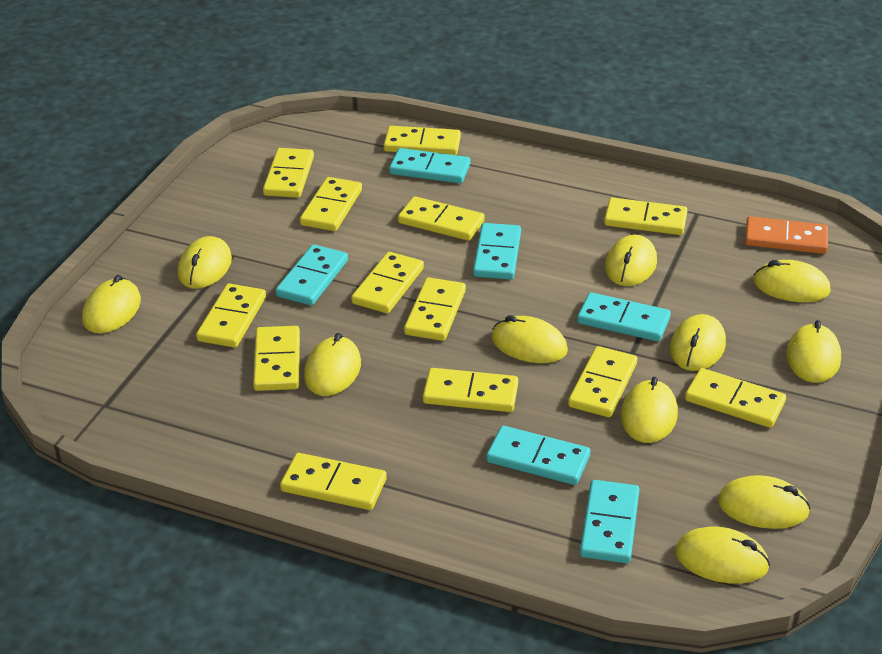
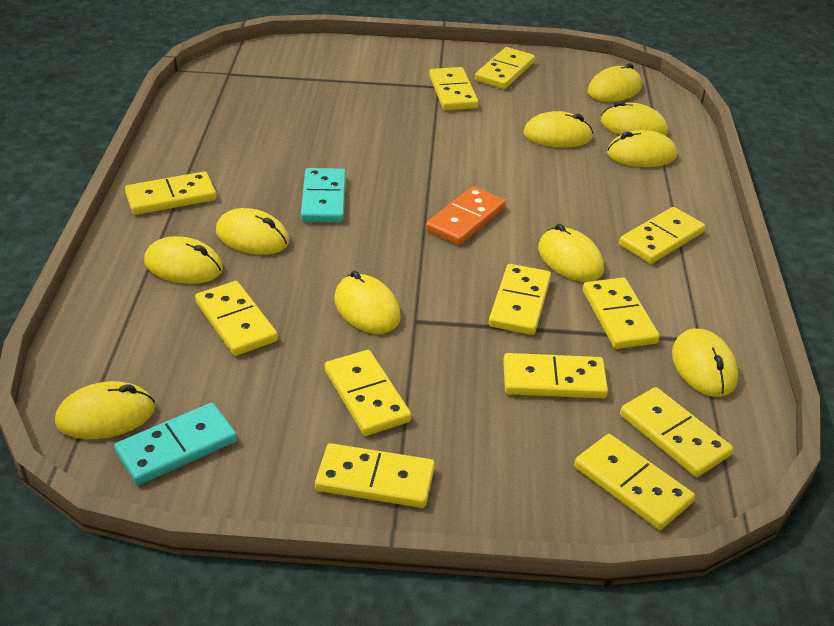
turquoise domino: 6 -> 2
yellow domino: 13 -> 12
yellow mouse: 11 -> 10

